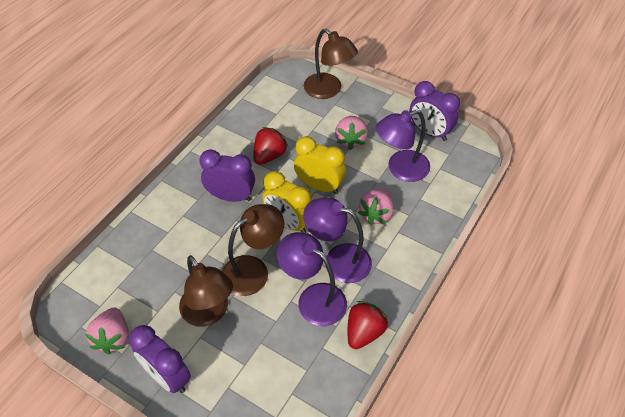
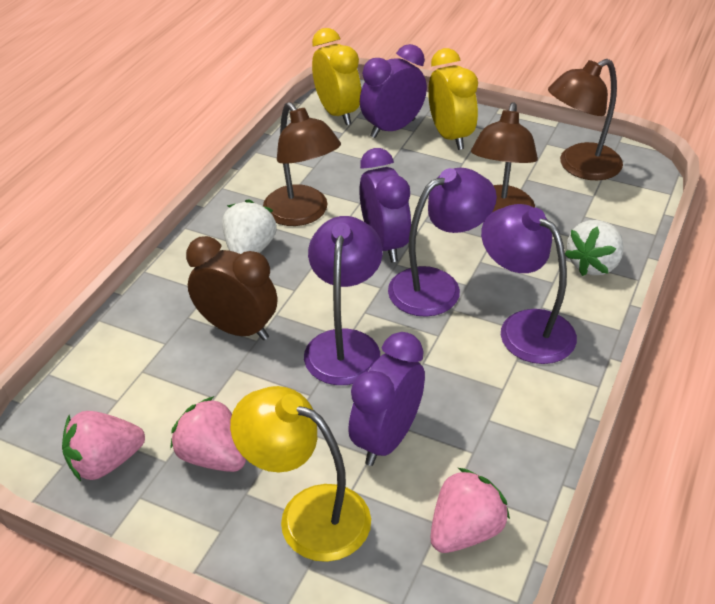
brown clock: 0 -> 1
red strawberry: 2 -> 0
white strawberry: 0 -> 2
yellow lamp: 0 -> 1

